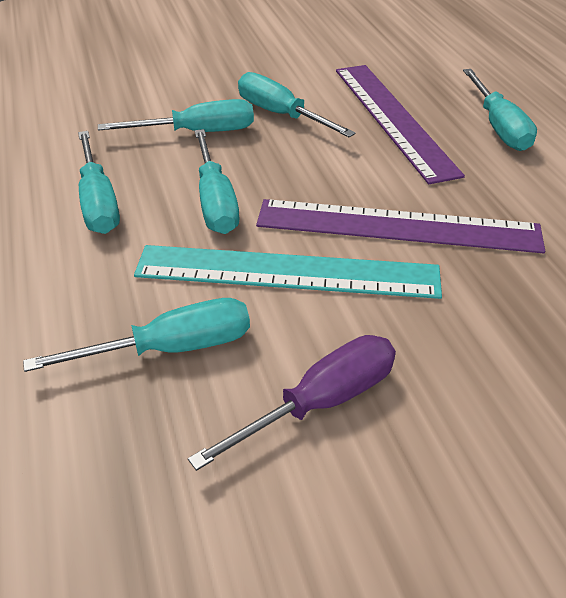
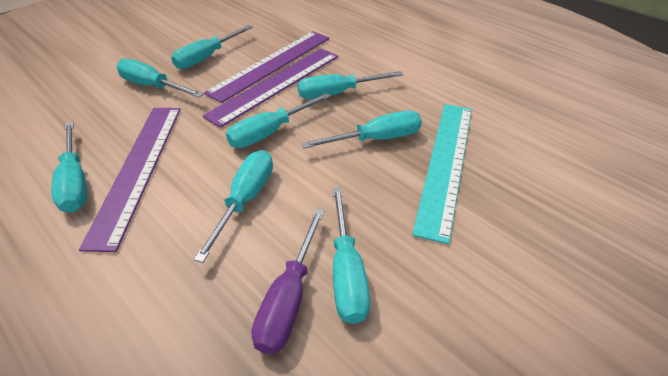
purple ruler: 2 -> 3
turquoise screwdriver: 6 -> 8

